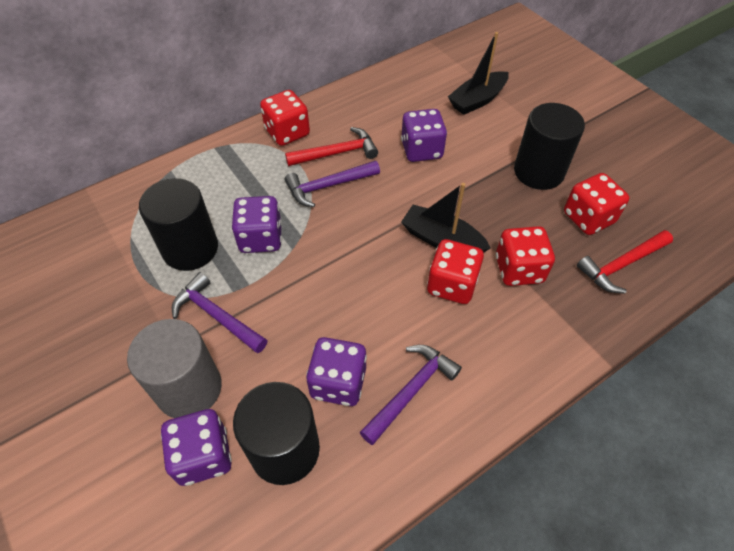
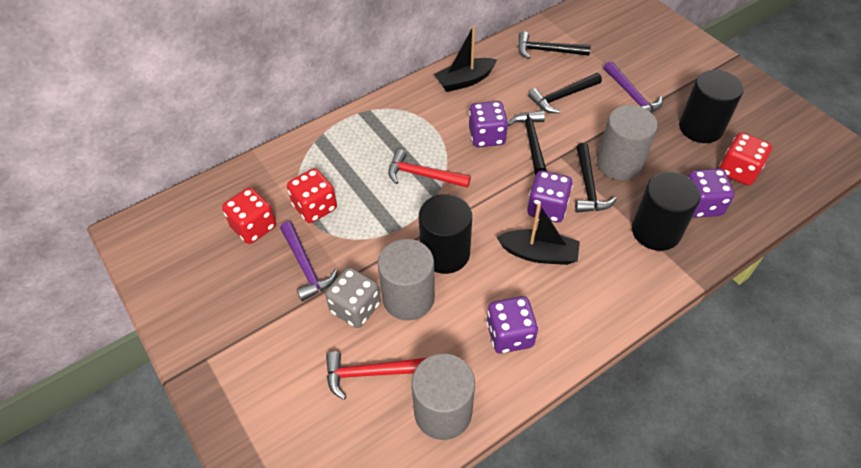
black hammer: 0 -> 4
grey cylinder: 1 -> 3
grey dice: 0 -> 1
purple hammer: 3 -> 2
red dice: 4 -> 3

